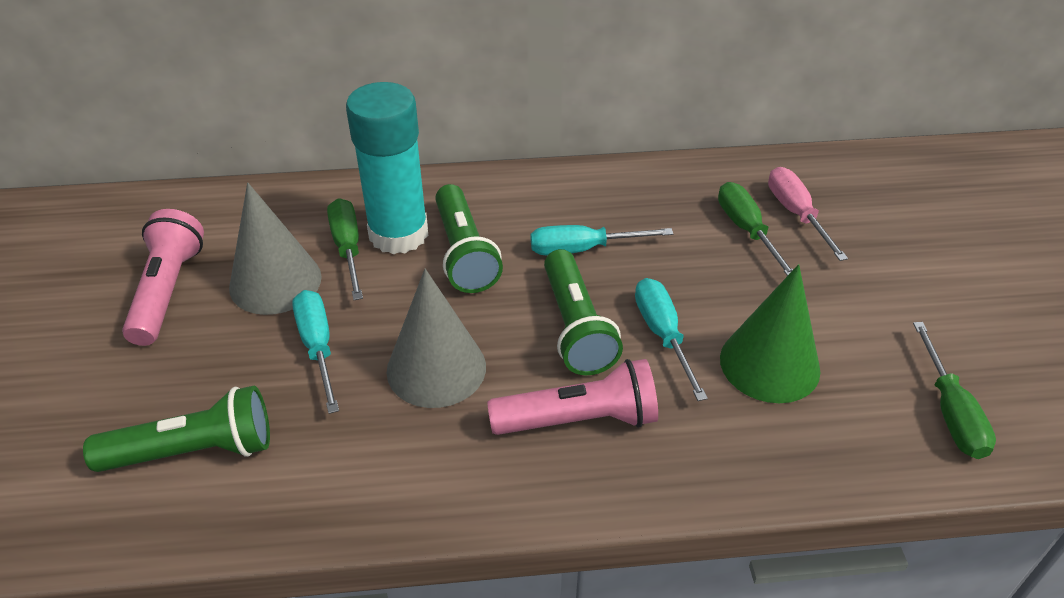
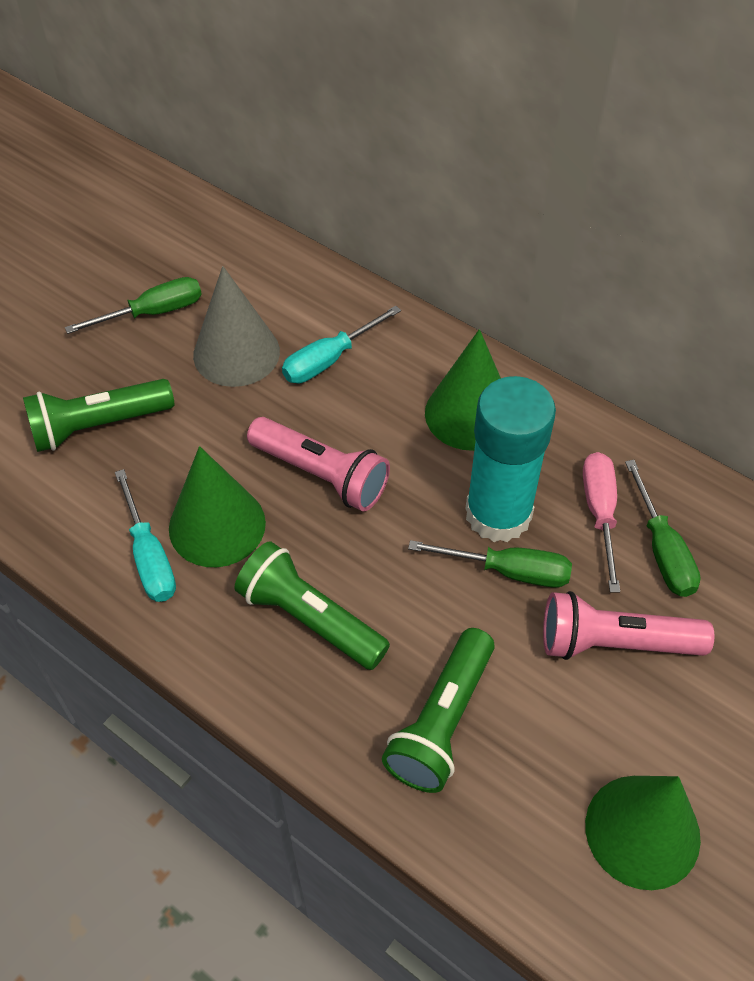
green cone: 1 -> 3
grey cone: 2 -> 1
turquoise screwdriver: 3 -> 2

